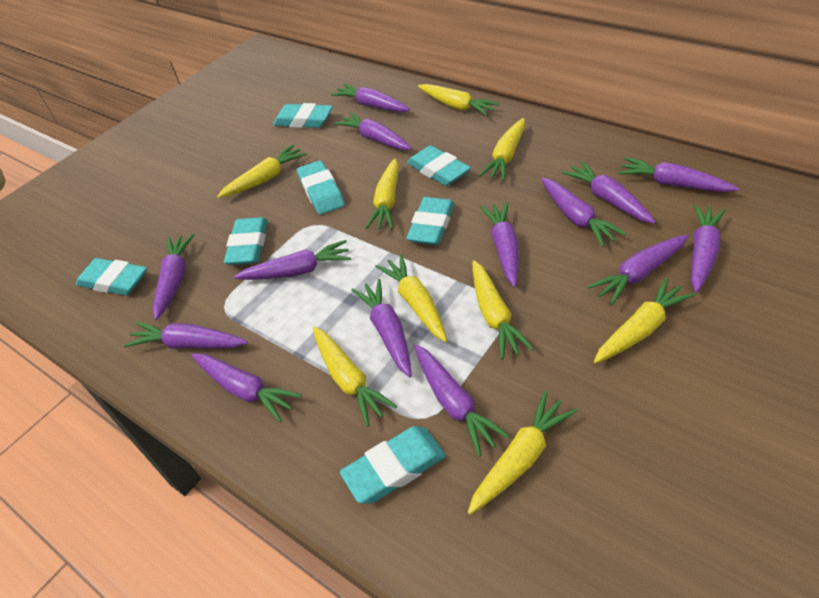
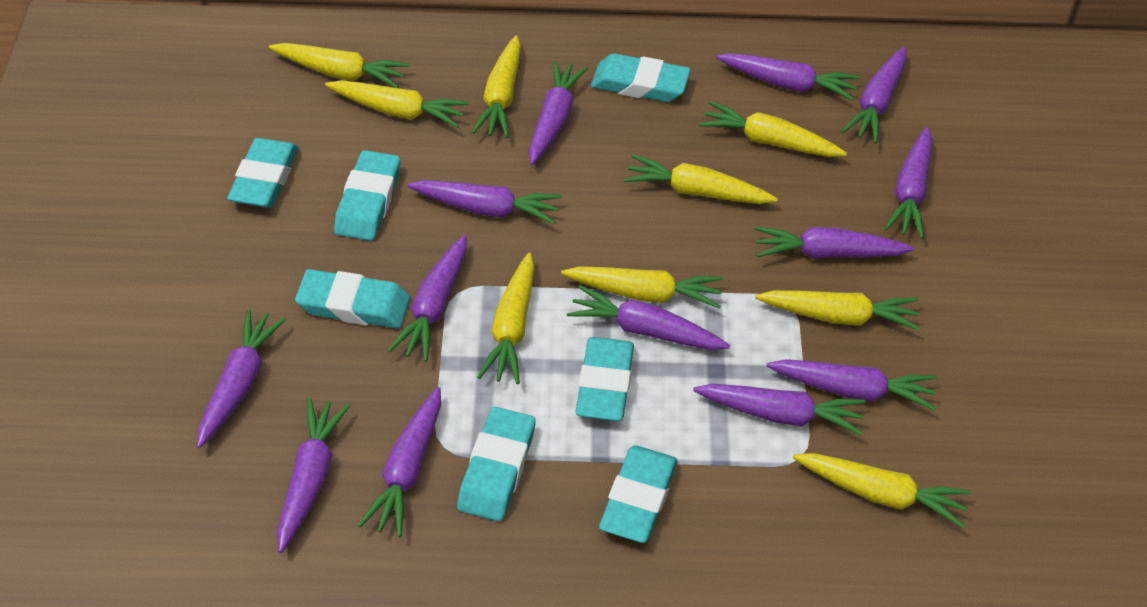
purple carrot: 14 -> 13

